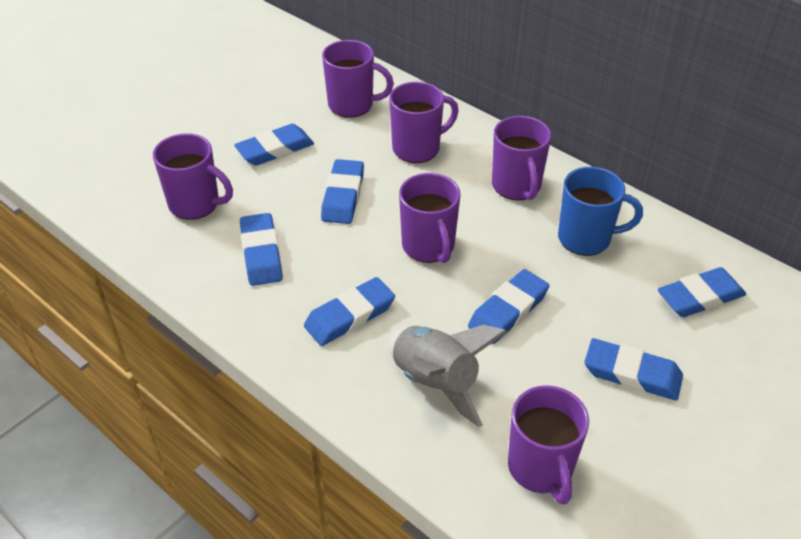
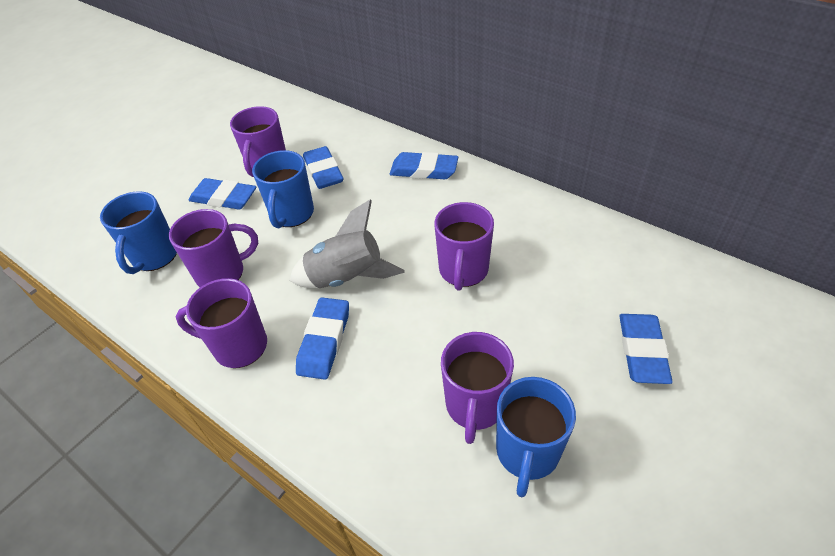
blue eraser: 7 -> 5
blue mug: 1 -> 3
purple mug: 6 -> 5

